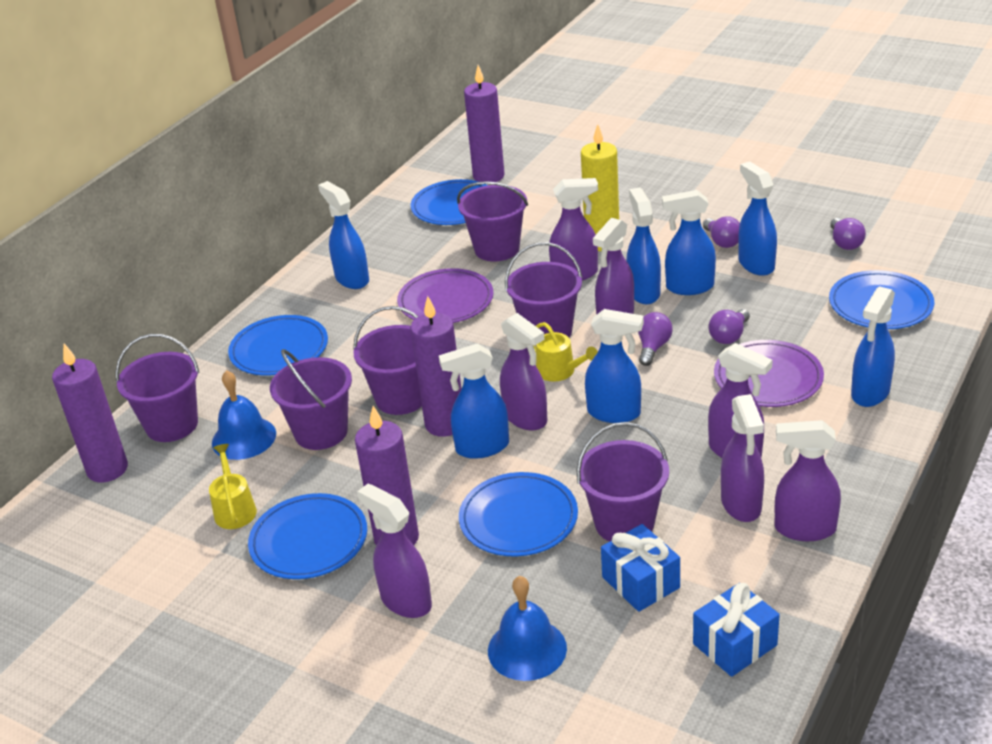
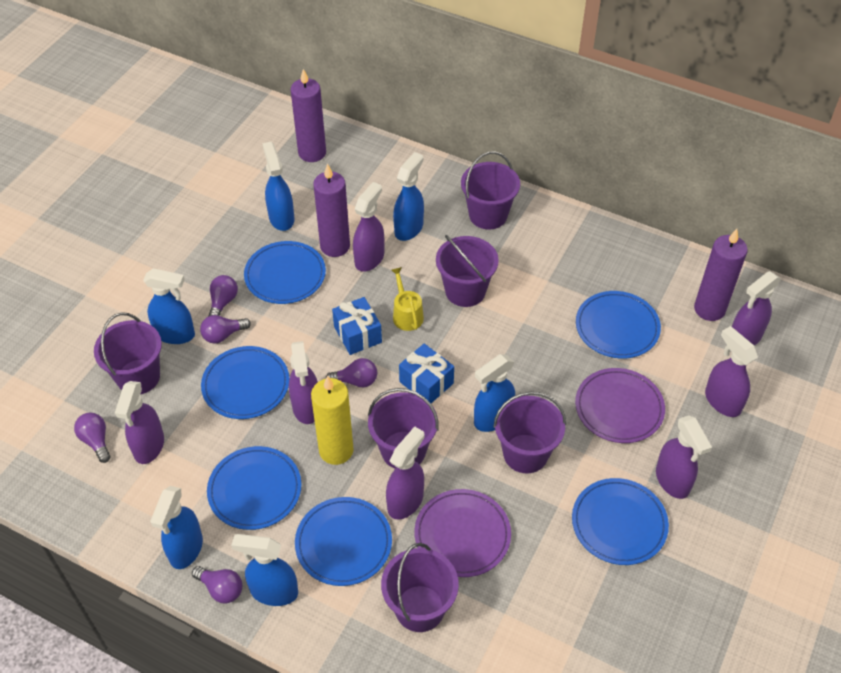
blue bell: 2 -> 0
blue plate: 5 -> 6
blue spray bottle: 7 -> 6
purple candle: 4 -> 3
purple light bulb: 4 -> 5
yellow watering can: 2 -> 1

